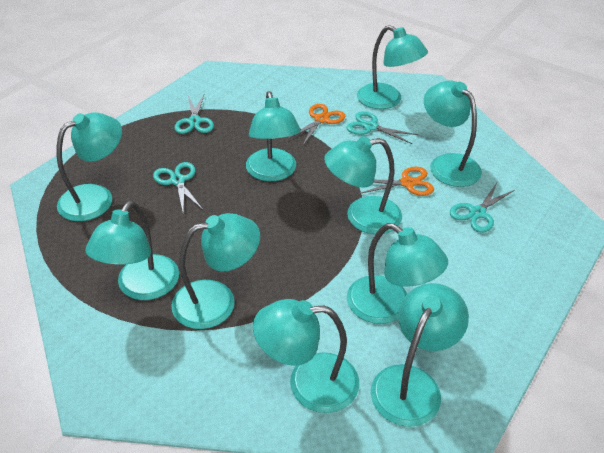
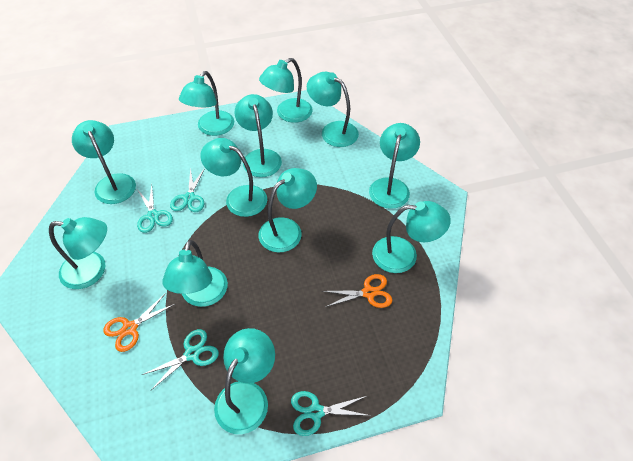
turquoise lamp: 10 -> 12

